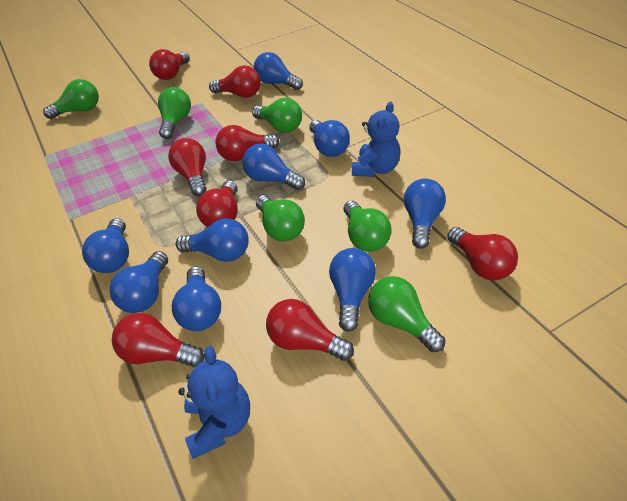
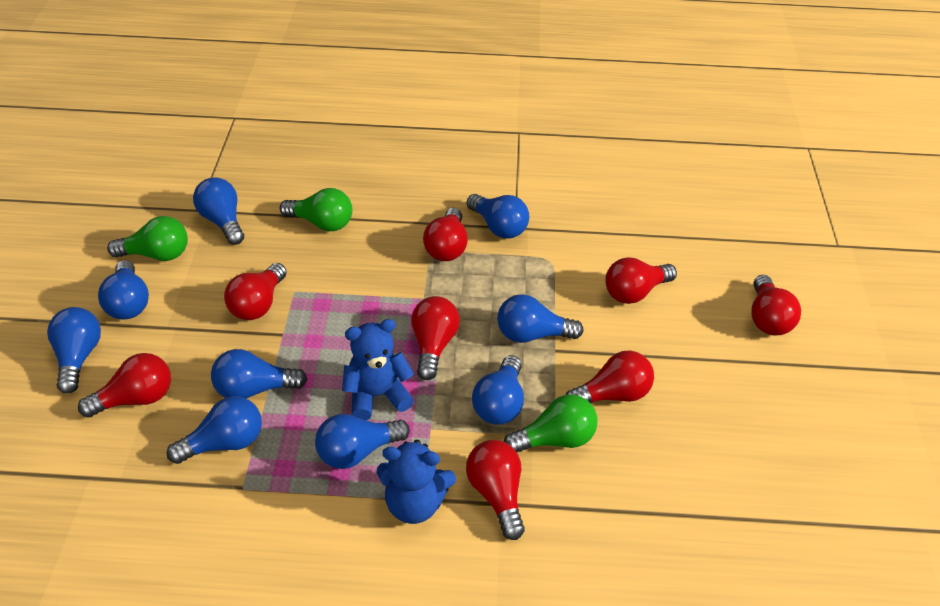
green light bulb: 6 -> 3

